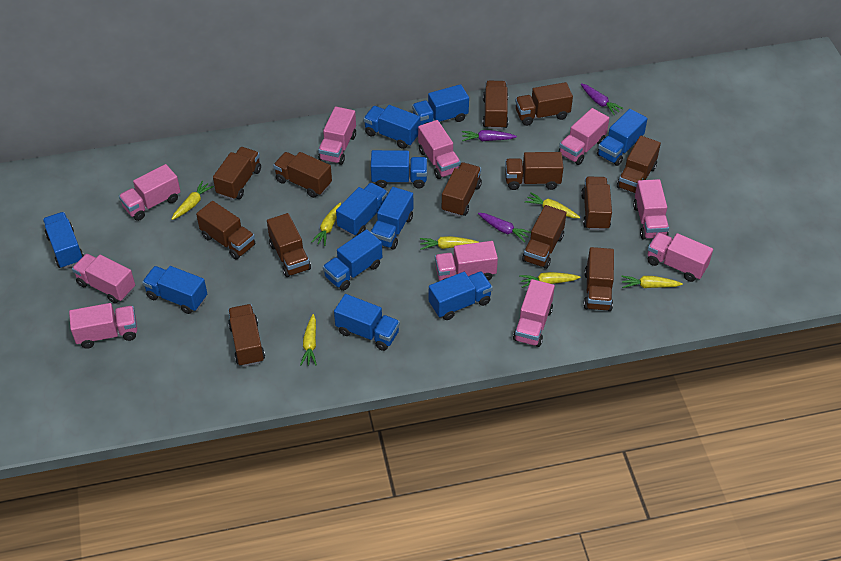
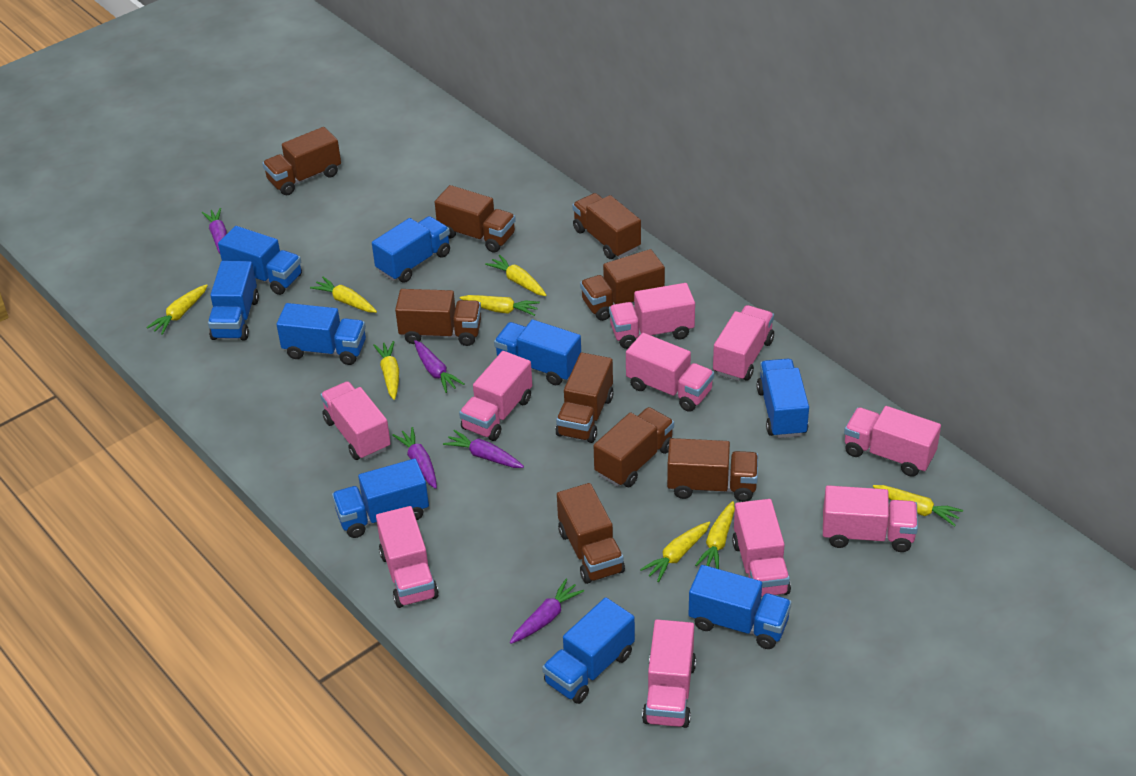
blue truck: 11 -> 9
brown truck: 13 -> 9
purple carrot: 3 -> 5
yellow carrot: 7 -> 8

